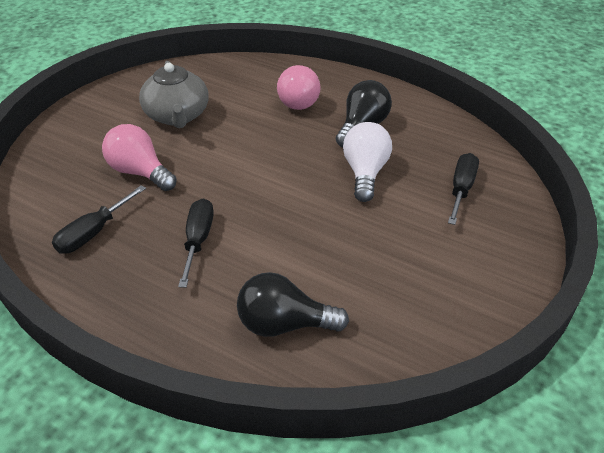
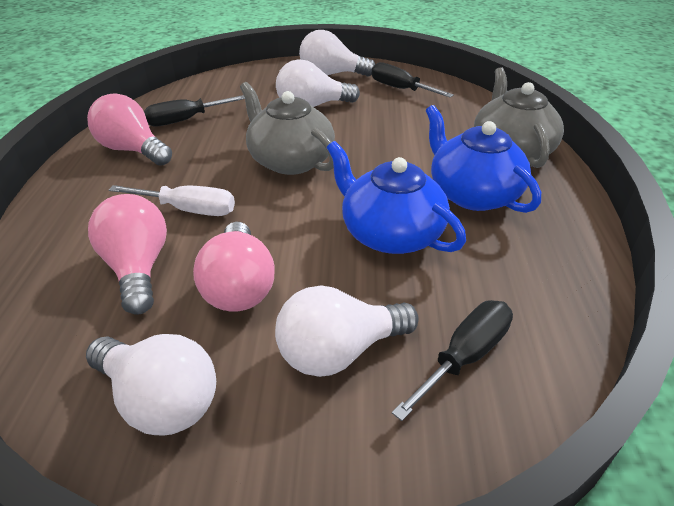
black light bulb: 2 -> 0
blue teapot: 0 -> 2
grey teapot: 1 -> 2
pink light bulb: 2 -> 3
white light bulb: 1 -> 4
white screwdriver: 0 -> 1

